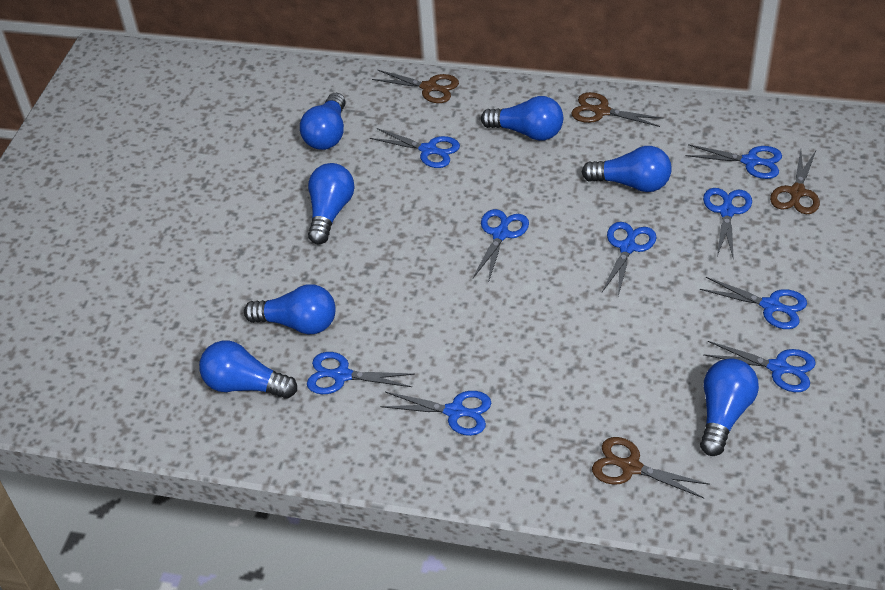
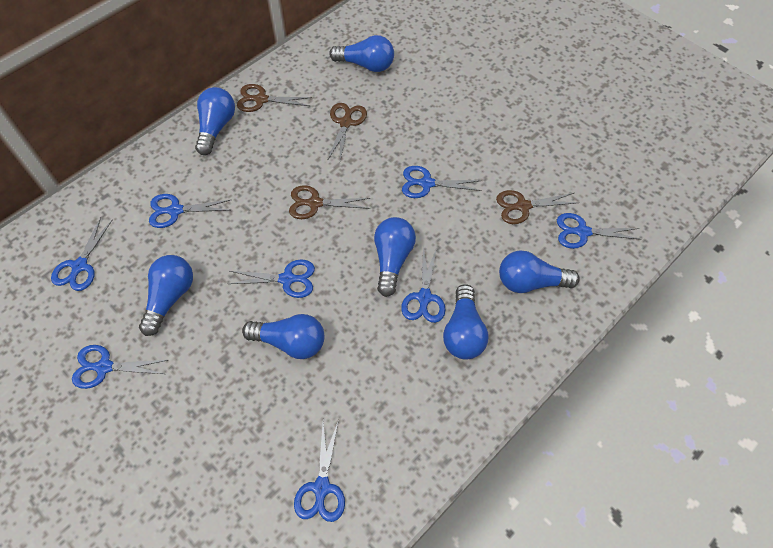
blue scissors: 9 -> 8

